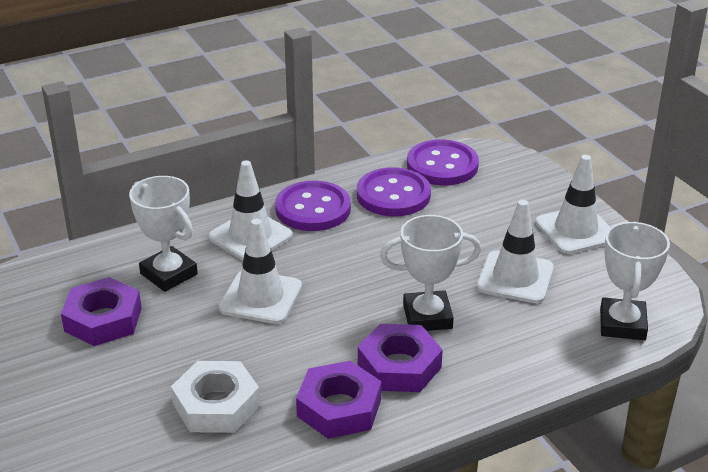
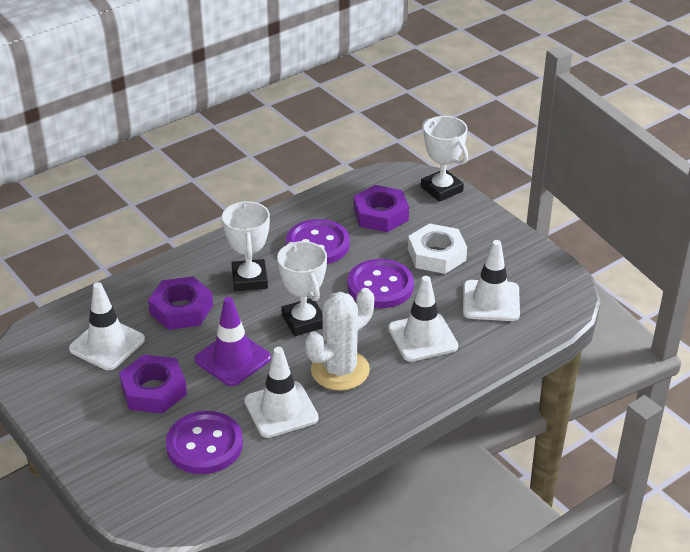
purple traffic cone: 0 -> 1
white cactus: 0 -> 1

